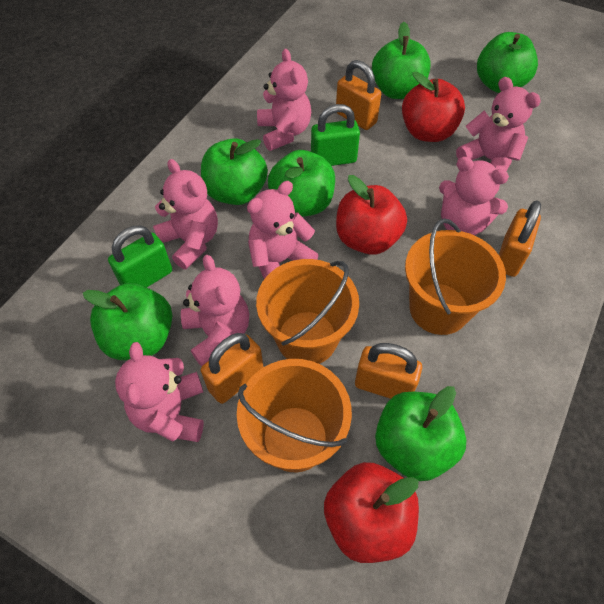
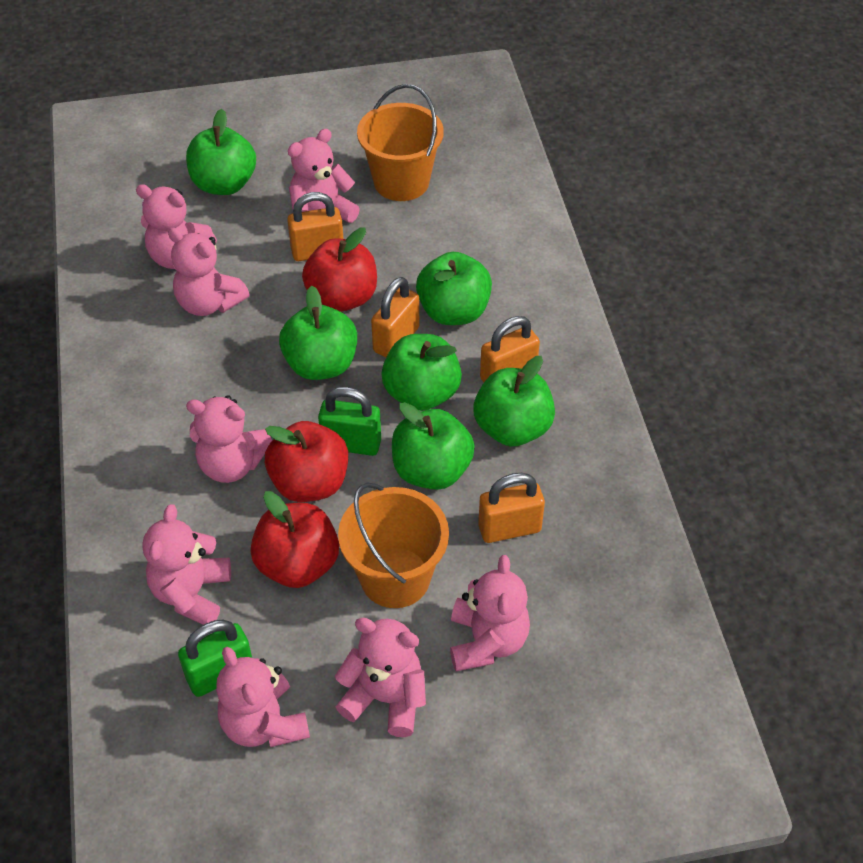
orange bucket: 3 -> 2
pink teddy bear: 7 -> 8

